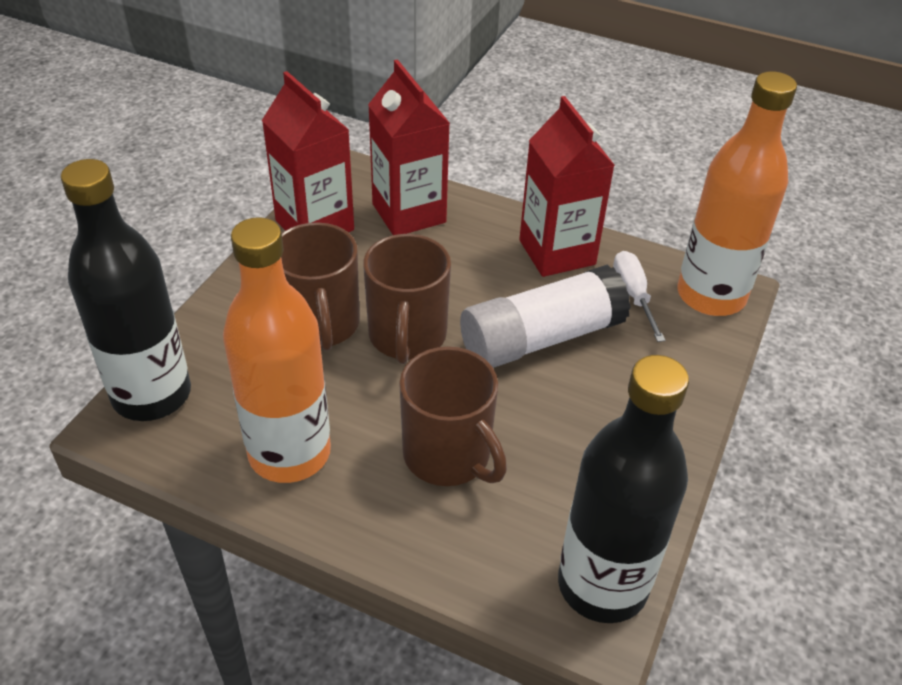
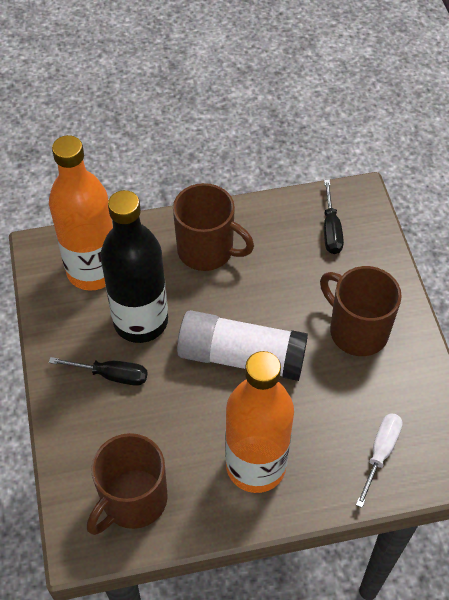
black bottle: 2 -> 1
black screwdriver: 0 -> 2
red carton: 3 -> 0

